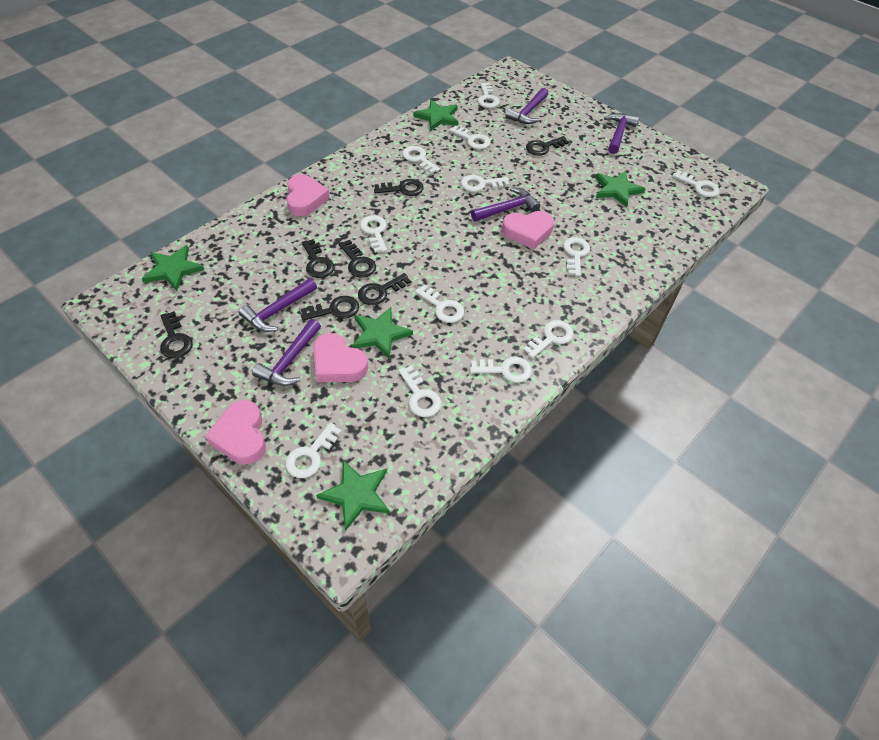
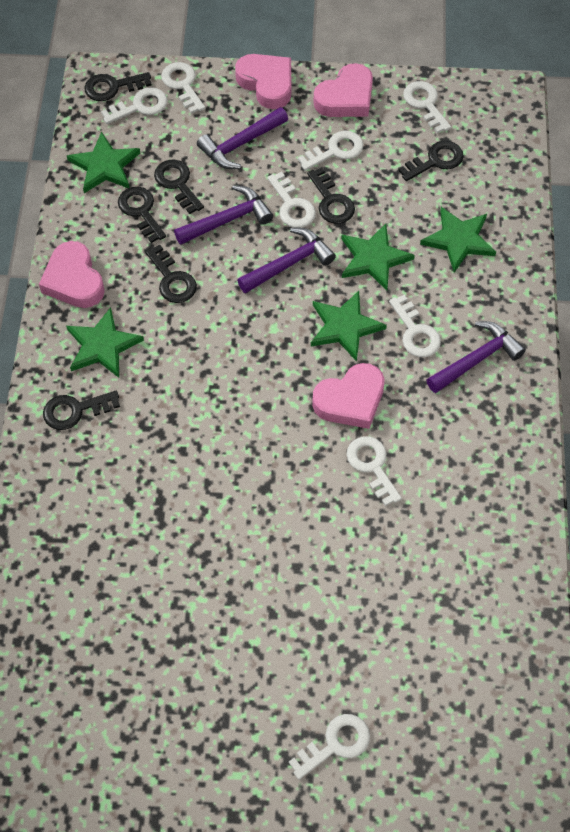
purple hammer: 5 -> 4
white key: 12 -> 8

